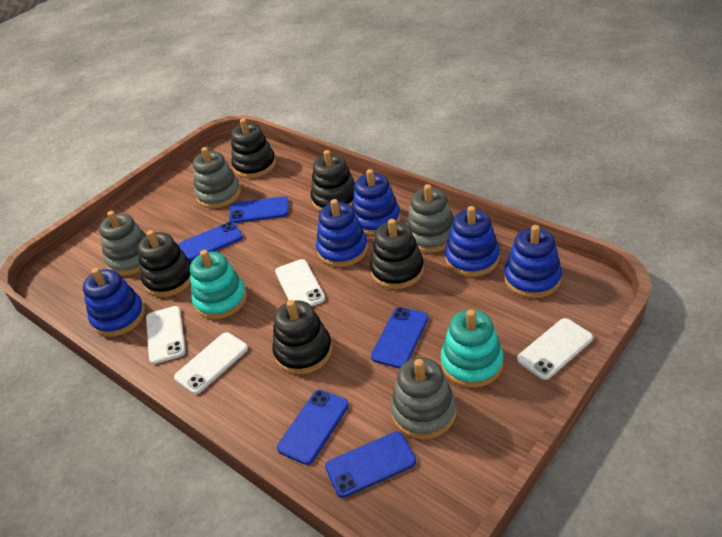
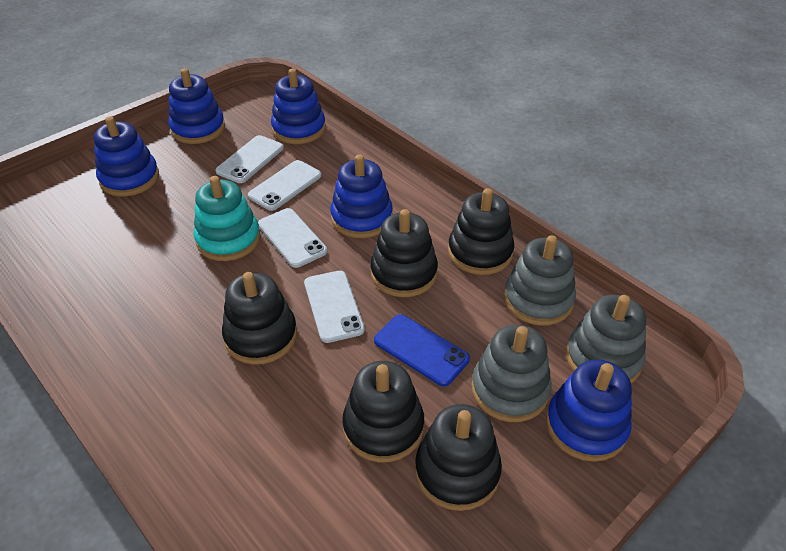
blue phone: 5 -> 1
grey stacking toy: 4 -> 3
turquoise stacking toy: 2 -> 1

